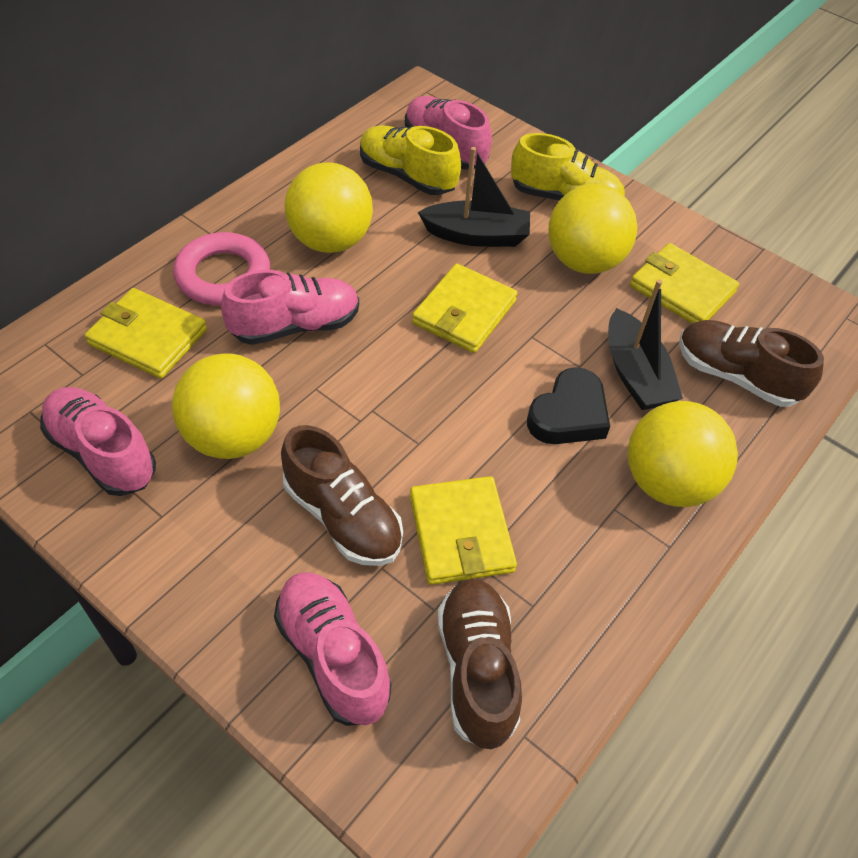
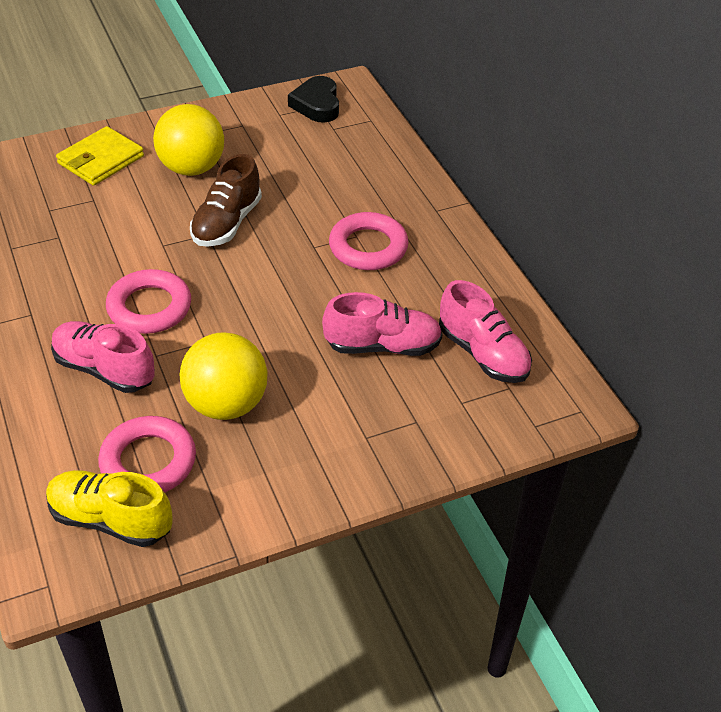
black boat: 2 -> 0
brown shoe: 3 -> 1
pink ring: 1 -> 3
pink shoe: 4 -> 3
yellow ball: 4 -> 2
yellow shoe: 2 -> 1
yellow wallet: 4 -> 1

